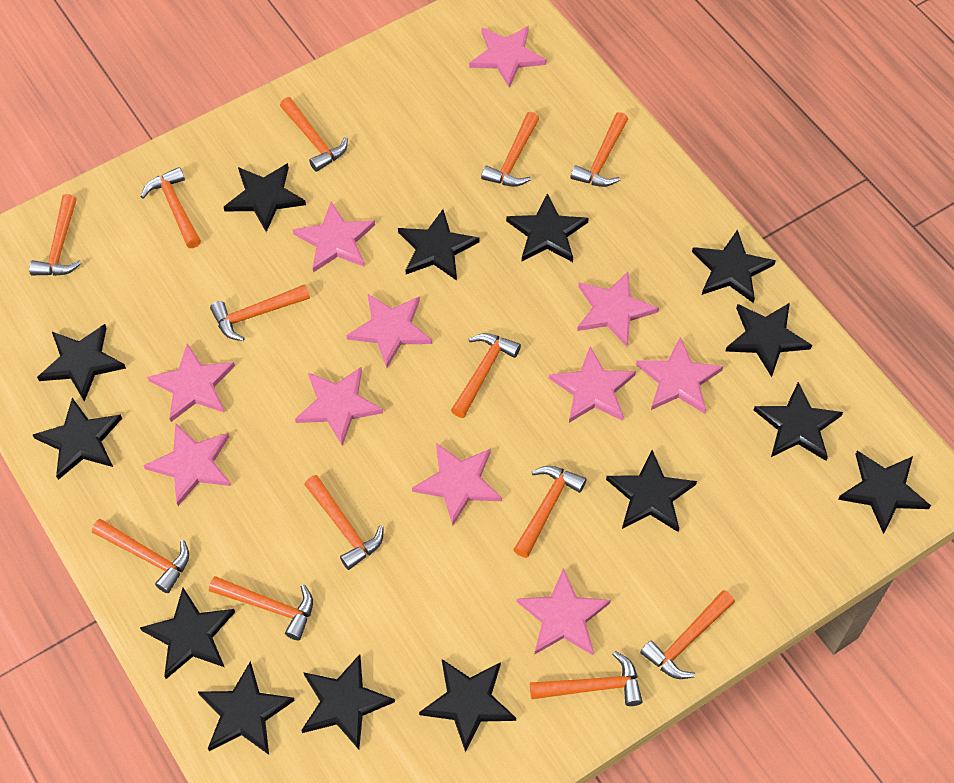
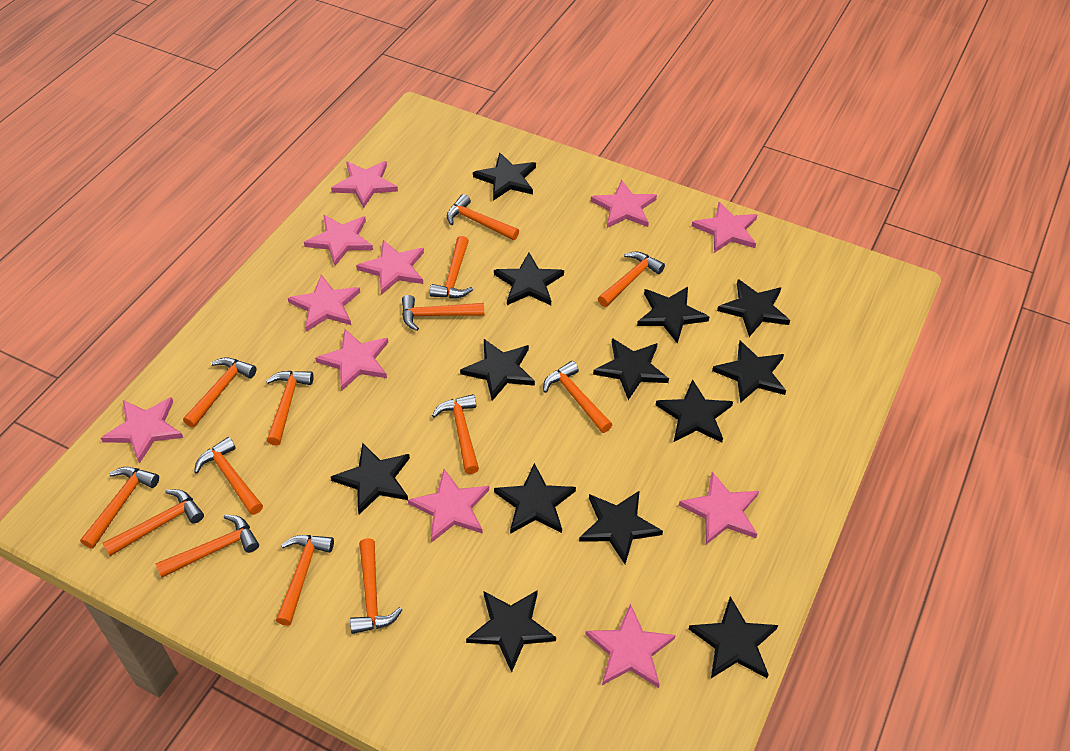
black star: 14 -> 13
orange hammer: 13 -> 14

